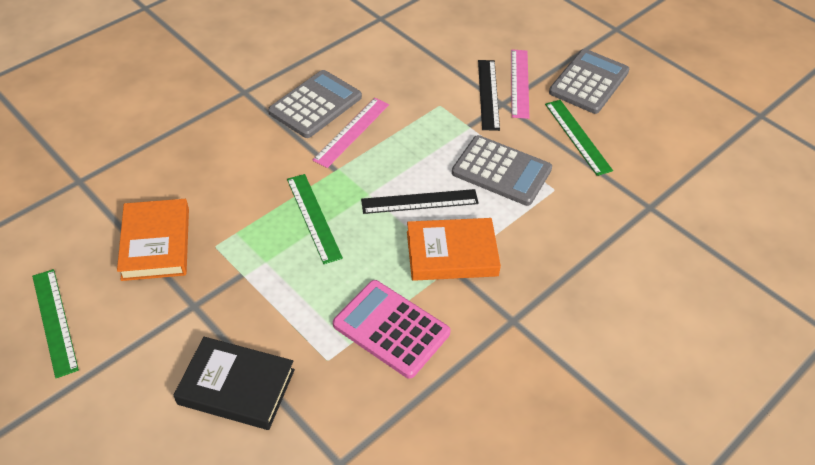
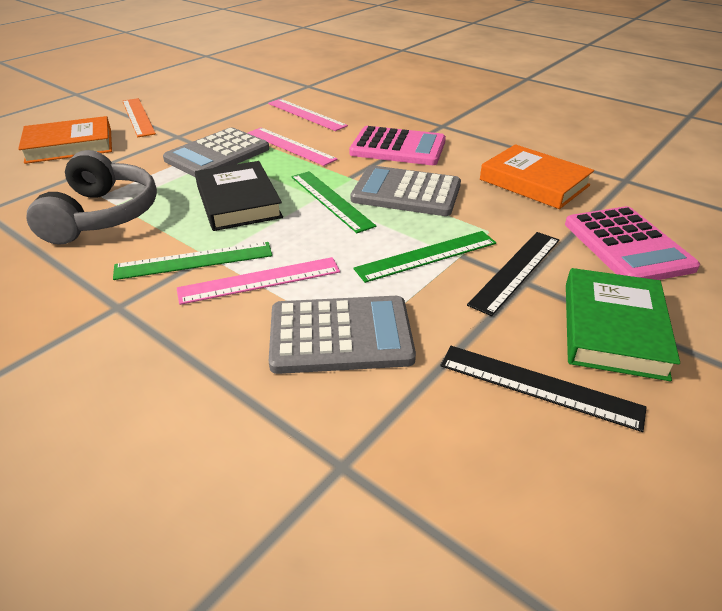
green book: 0 -> 1
grey headphones: 0 -> 1
orange ruler: 0 -> 1
pink calculator: 1 -> 2
pink ruler: 2 -> 3

